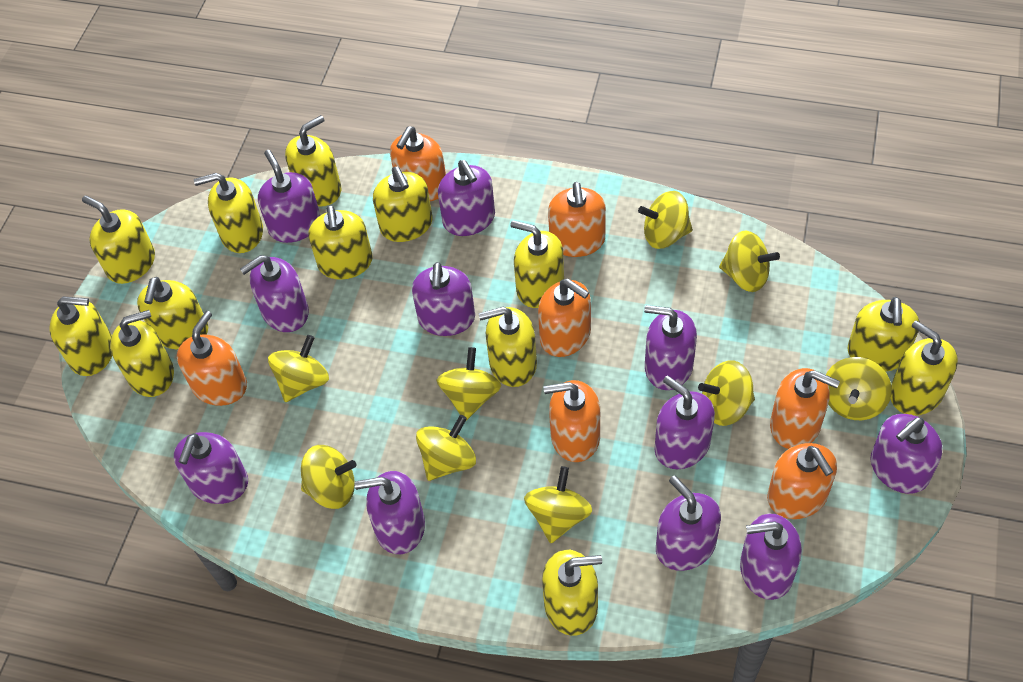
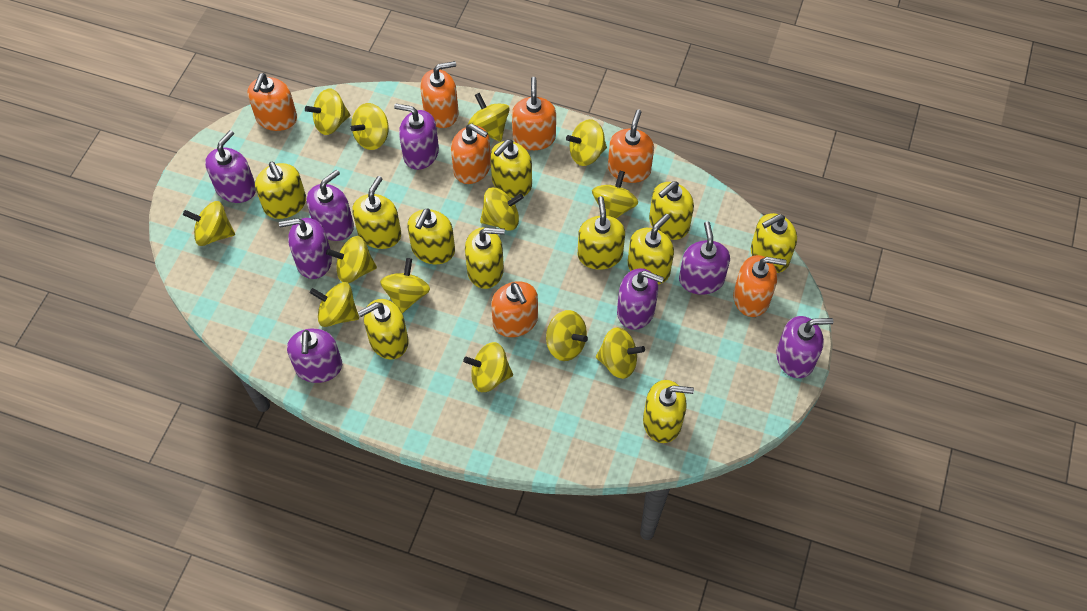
purple soap dispenser: 11 -> 8
yellow soap dispenser: 13 -> 11
yellow spinning top: 9 -> 13

